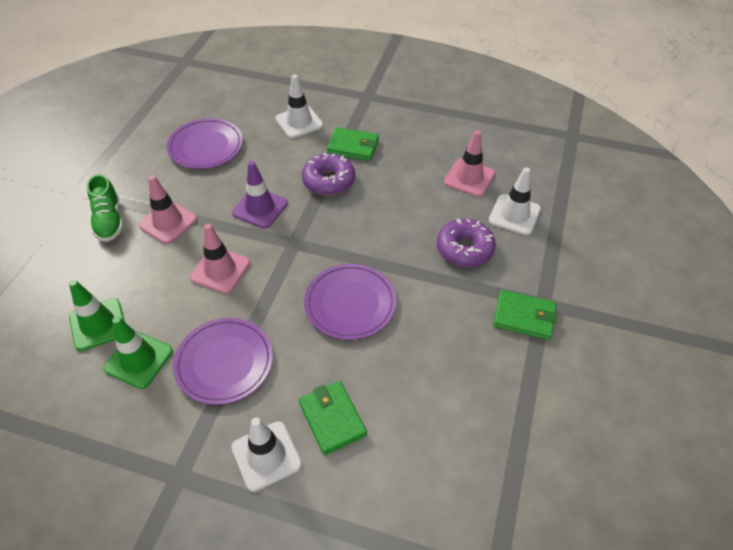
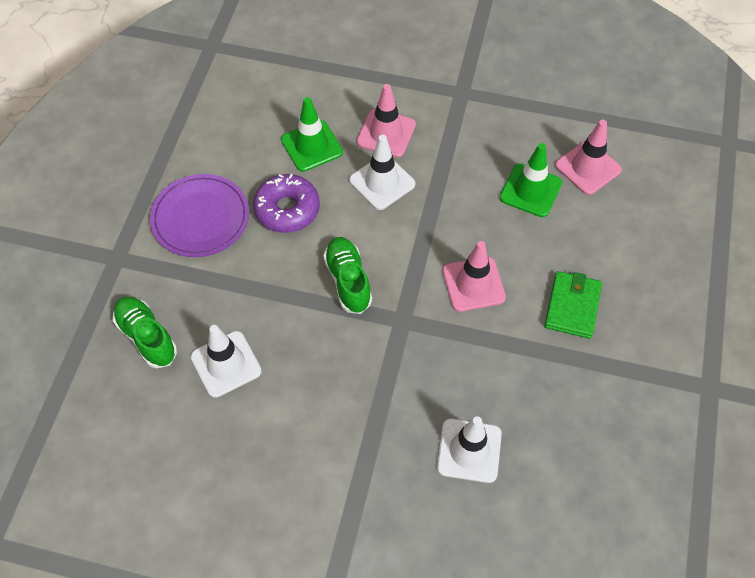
green shoe: 1 -> 2
green wallet: 3 -> 1
purple donut: 2 -> 1
purple plate: 3 -> 1
purple traffic cone: 1 -> 0

